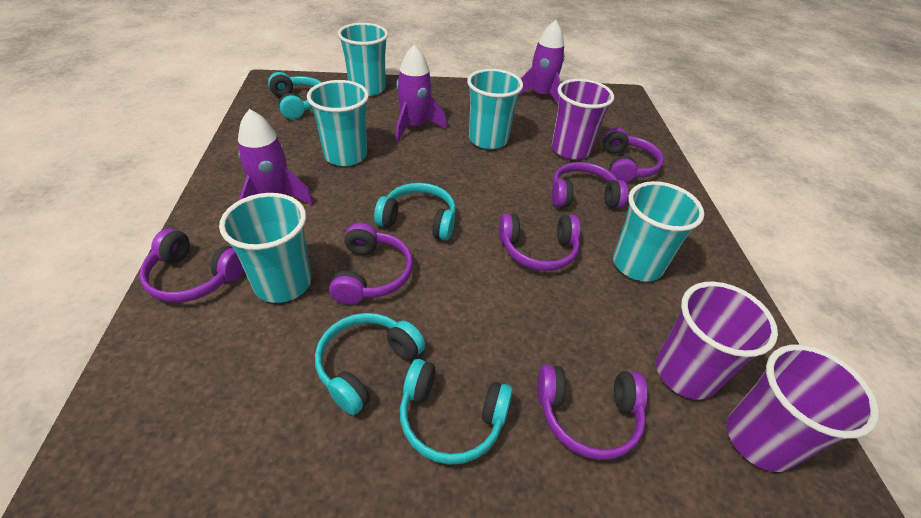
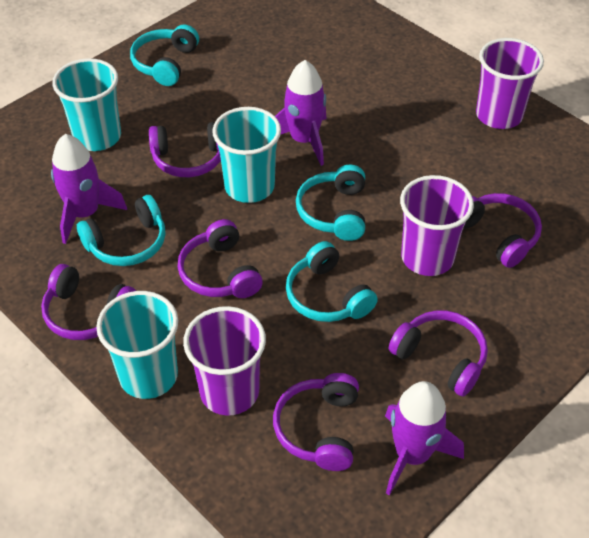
turquoise cup: 5 -> 3

